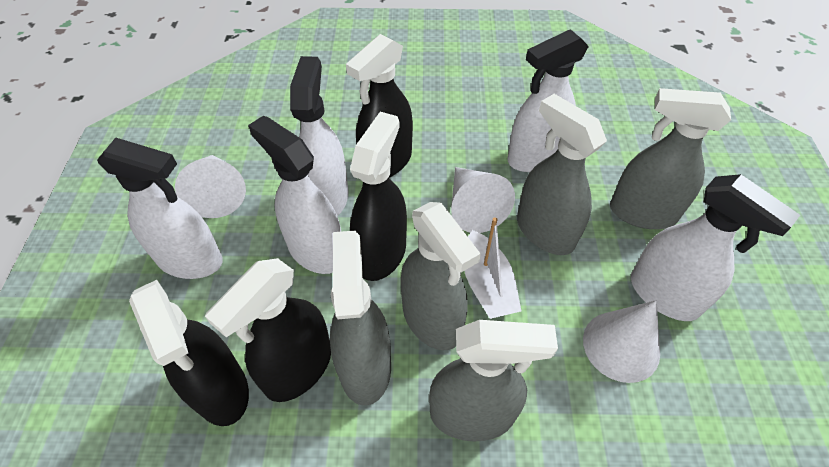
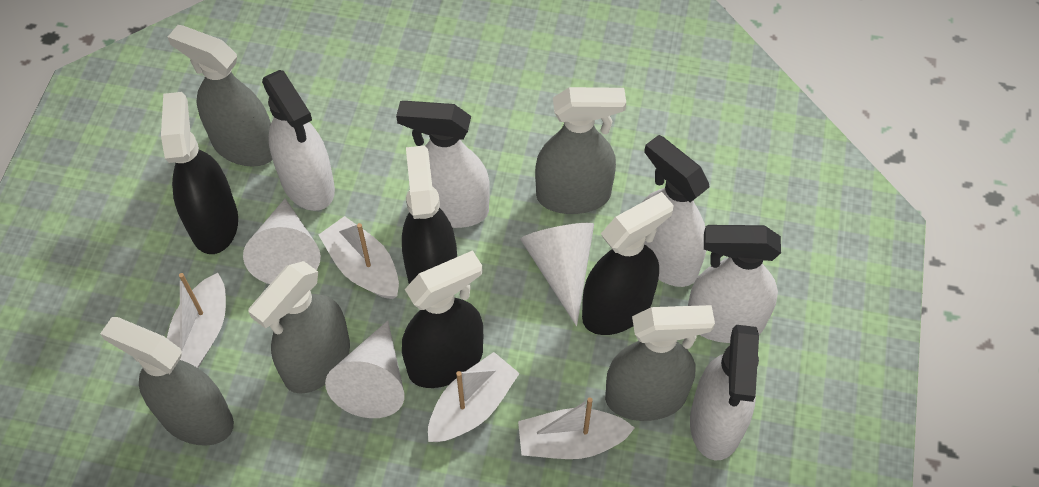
white boat: 1 -> 4

